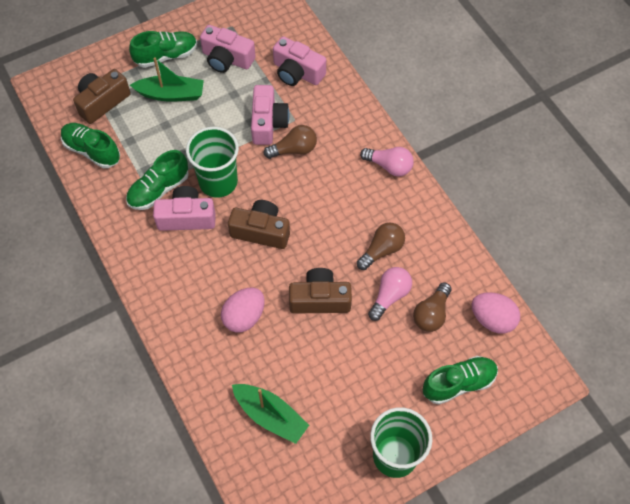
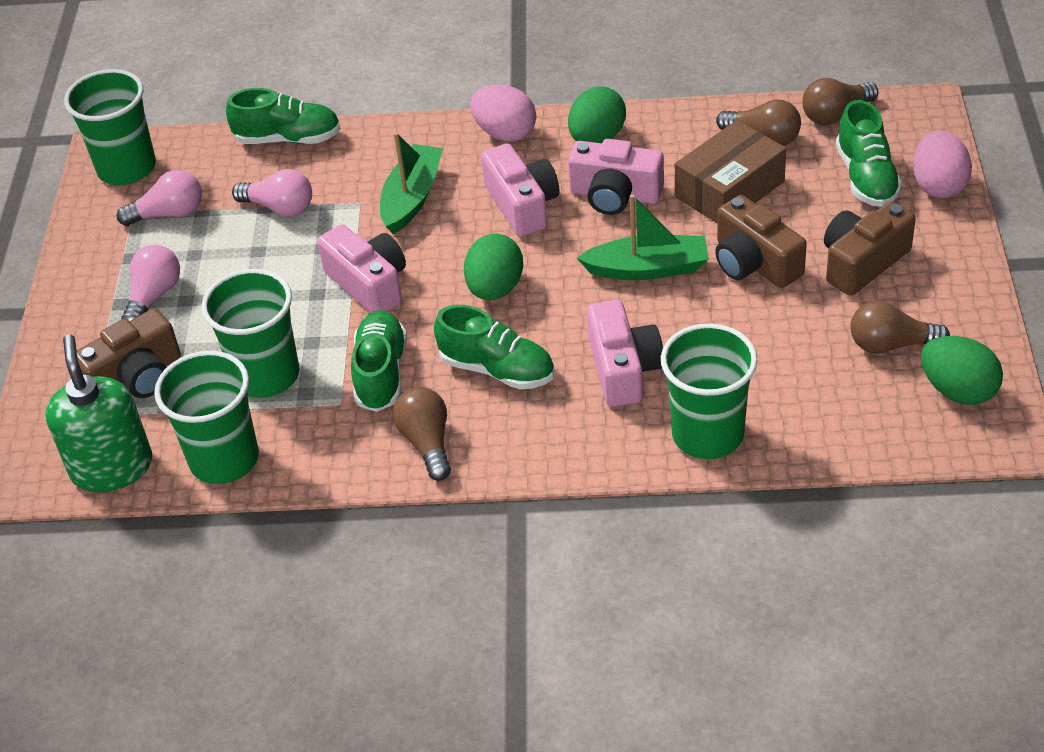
brown box: 0 -> 1
brown light bulb: 3 -> 4
green cup: 2 -> 4
green egg: 0 -> 3
green soap dispenser: 0 -> 1
pink light bulb: 2 -> 3

